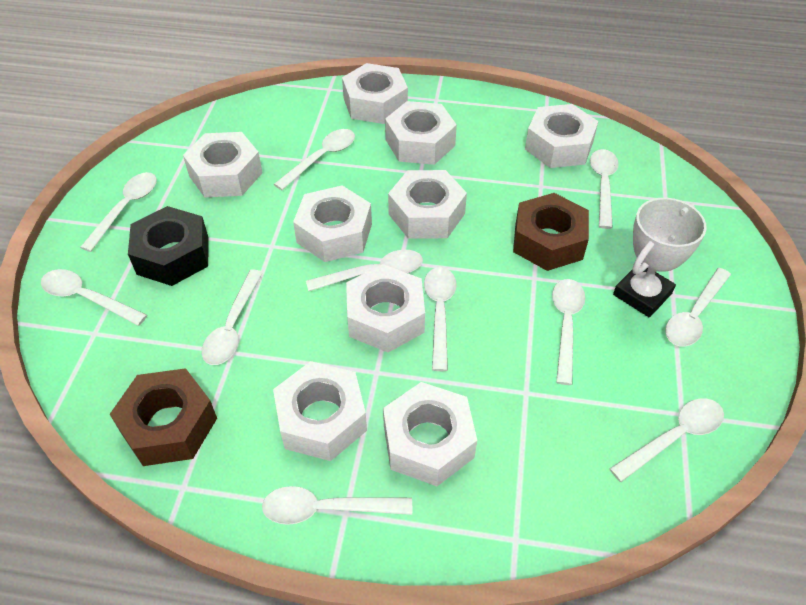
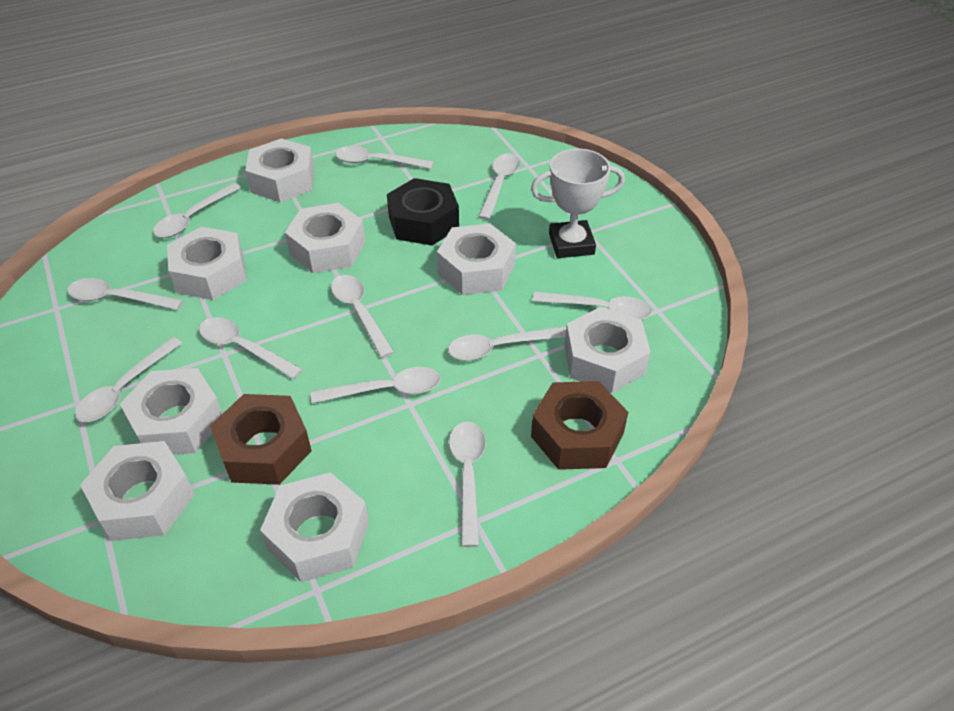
white nut: 9 -> 8

